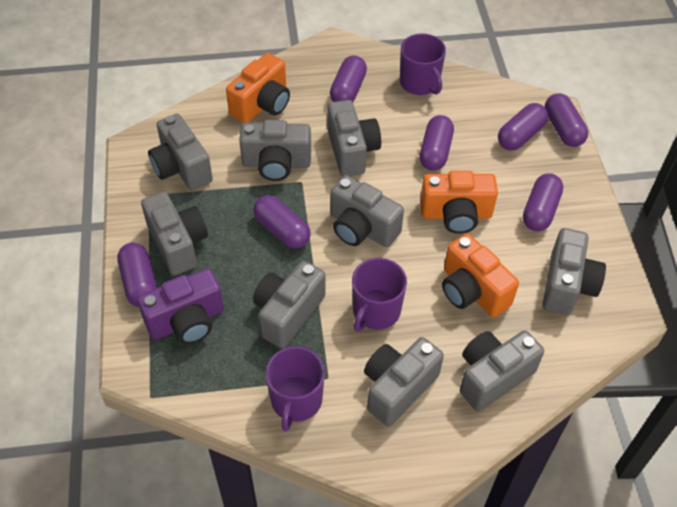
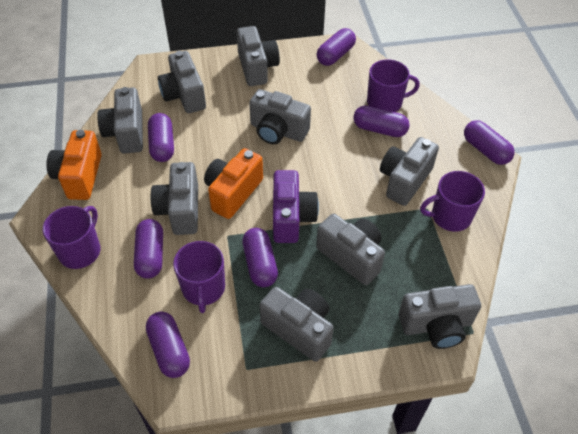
orange camera: 3 -> 2
purple mug: 3 -> 4

